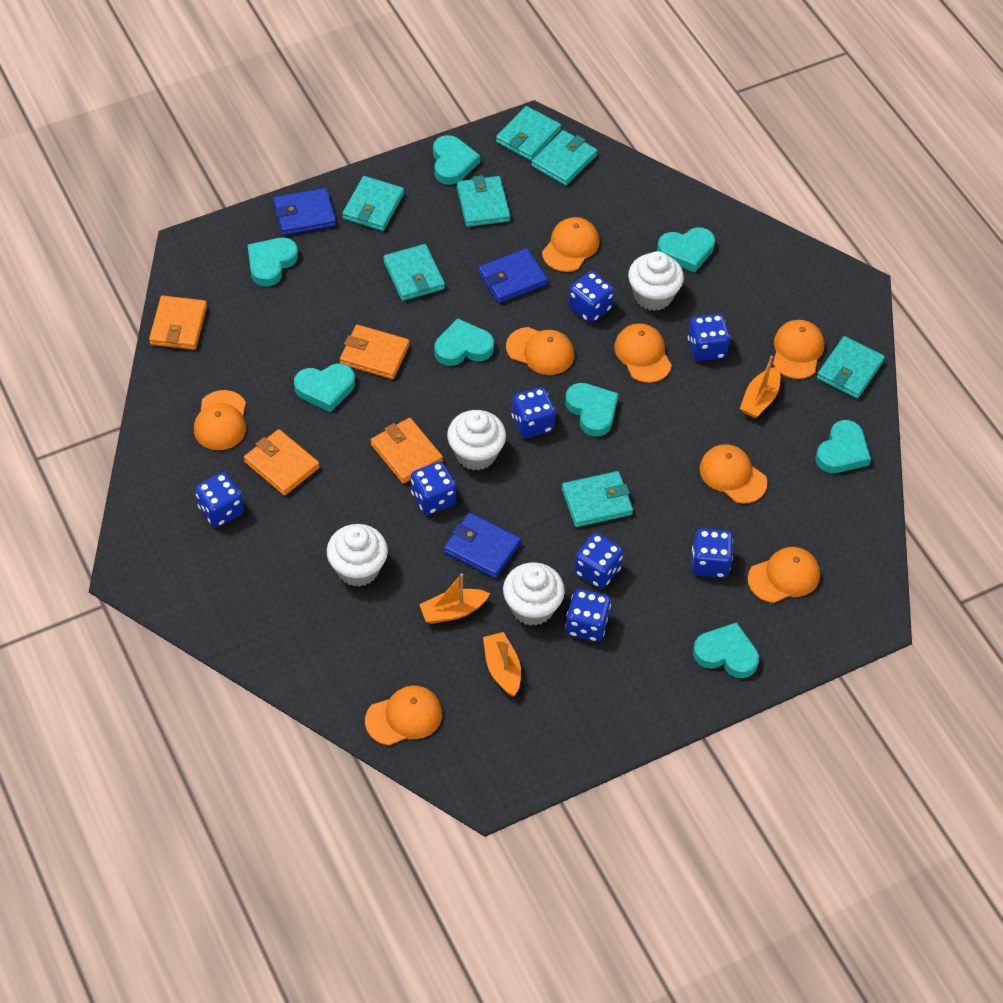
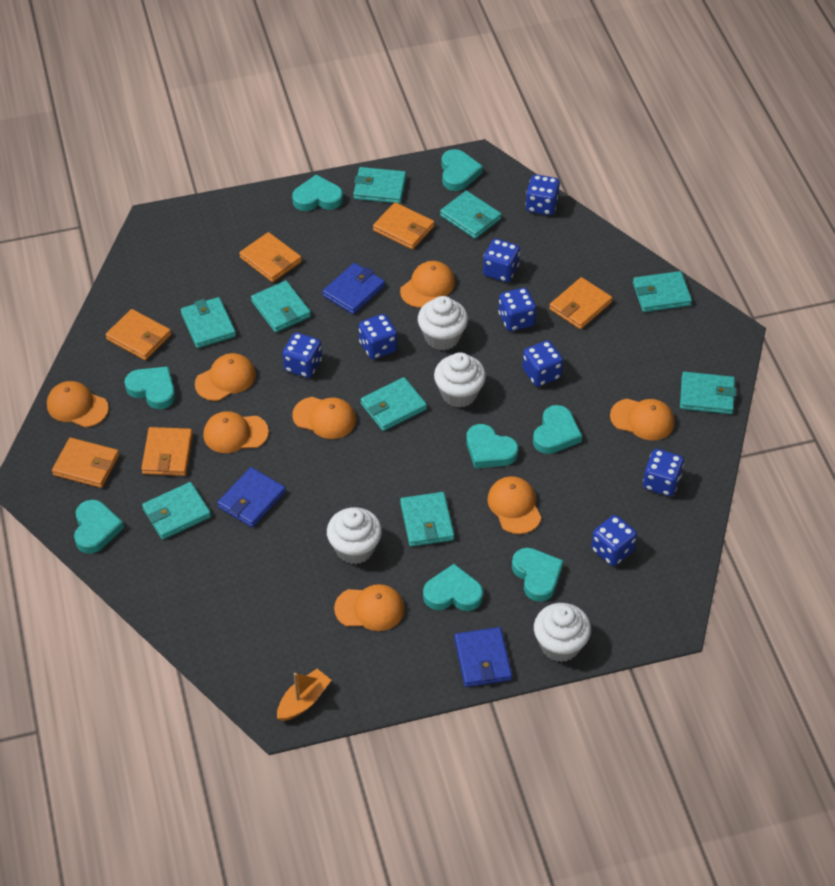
orange boat: 3 -> 1
orange wallet: 4 -> 6
turquoise wallet: 7 -> 9

